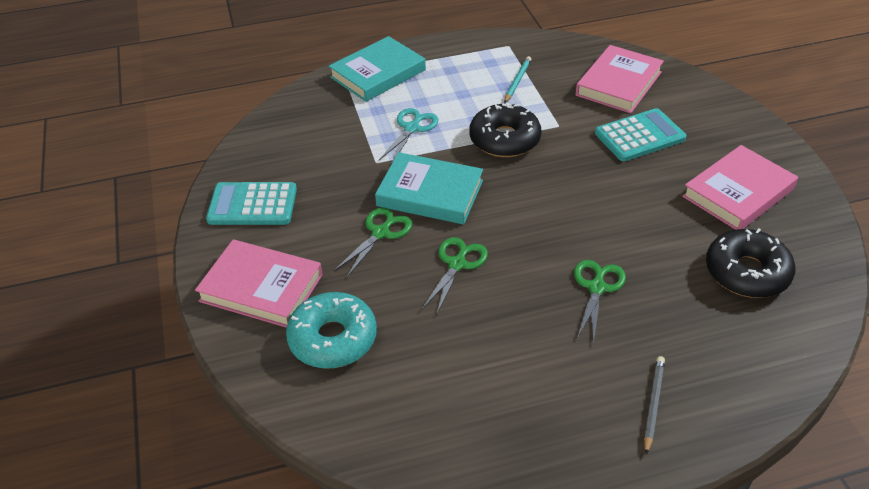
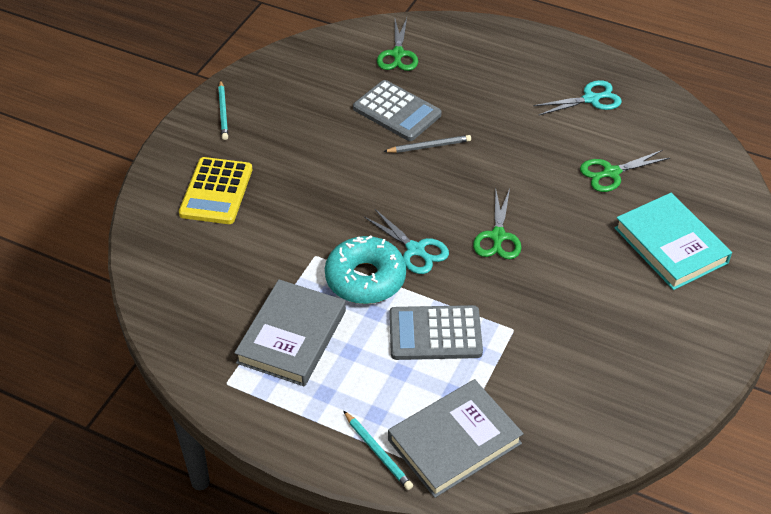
black donut: 2 -> 0
grey book: 0 -> 2
grey calculator: 0 -> 2
pink book: 3 -> 0
turquoise book: 2 -> 1
turquoise calculator: 2 -> 0
turquoise pencil: 1 -> 2
turquoise scissors: 1 -> 2
yellow calculator: 0 -> 1

